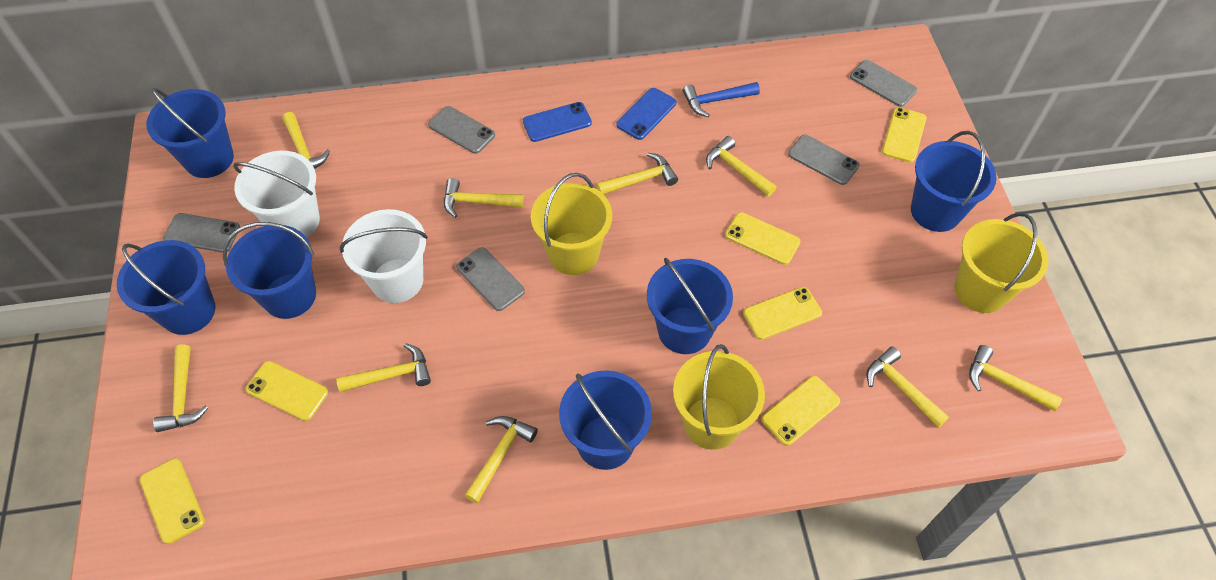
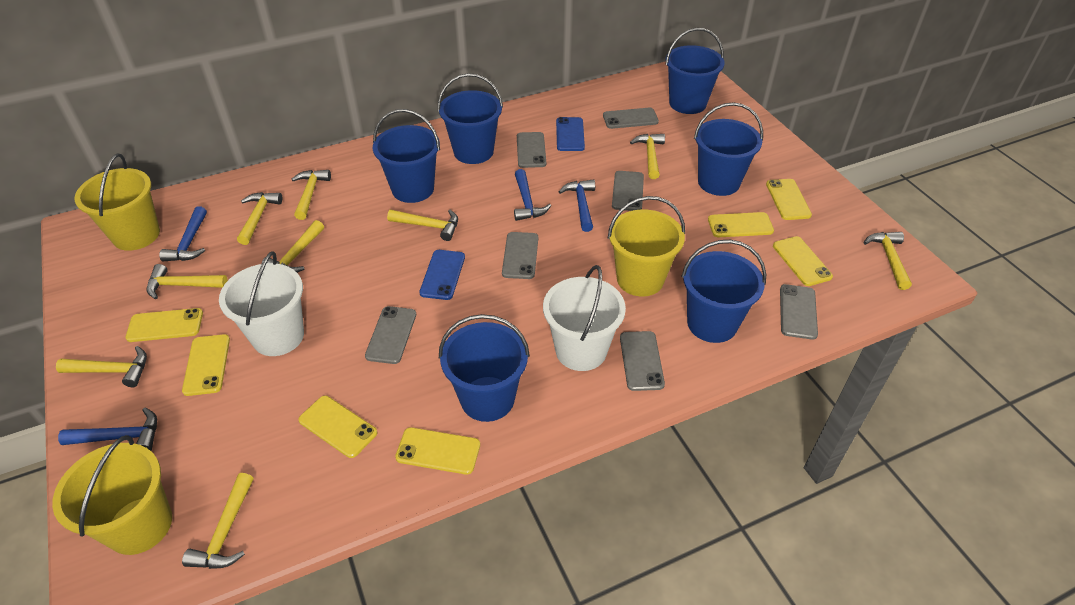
blue hammer: 1 -> 4
grey phone: 5 -> 7
yellow phone: 6 -> 7

